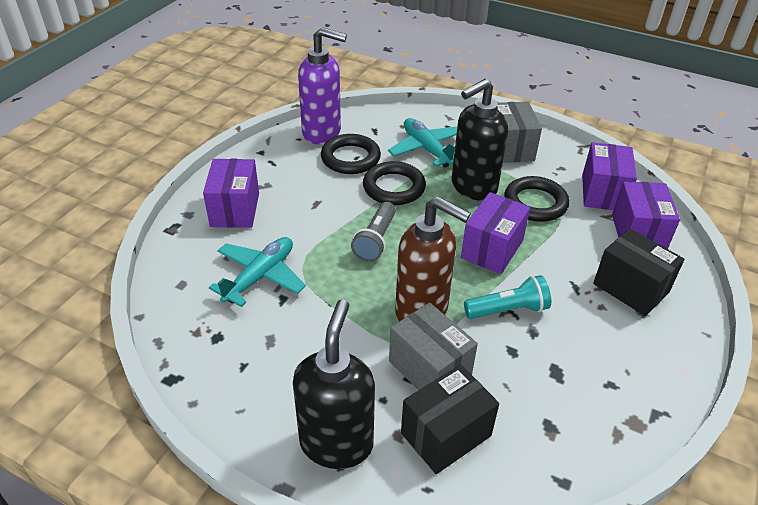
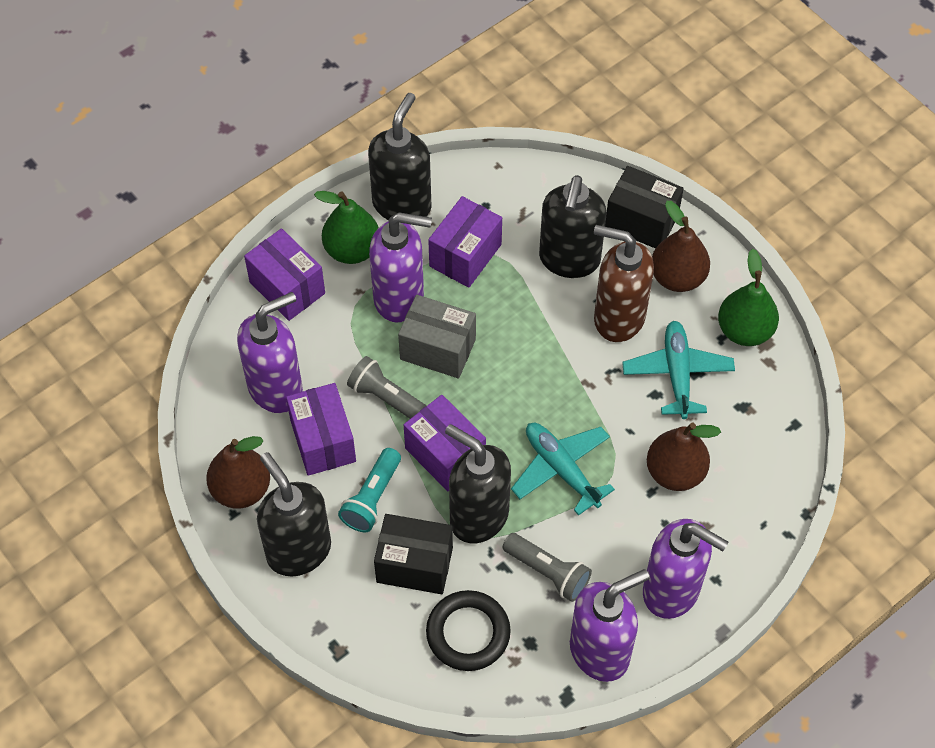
black ring: 3 -> 1
black soap dispenser: 2 -> 4
brown pear: 0 -> 3
green pear: 0 -> 2
grey box: 2 -> 1
grey flashlight: 1 -> 2
purple soap dispenser: 1 -> 4

